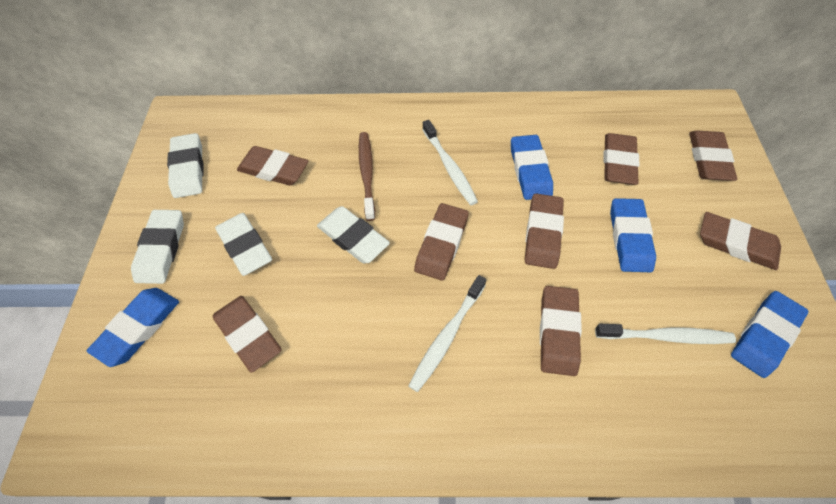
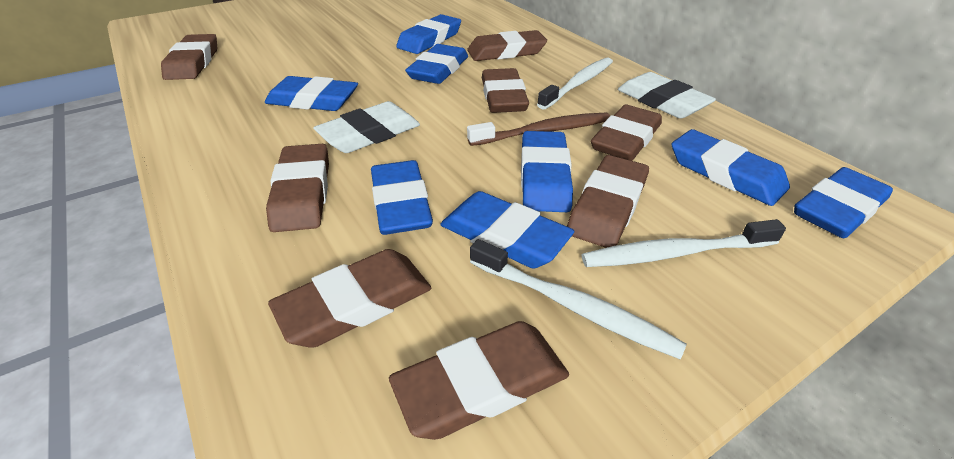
blue eraser: 4 -> 8
white eraser: 4 -> 2

